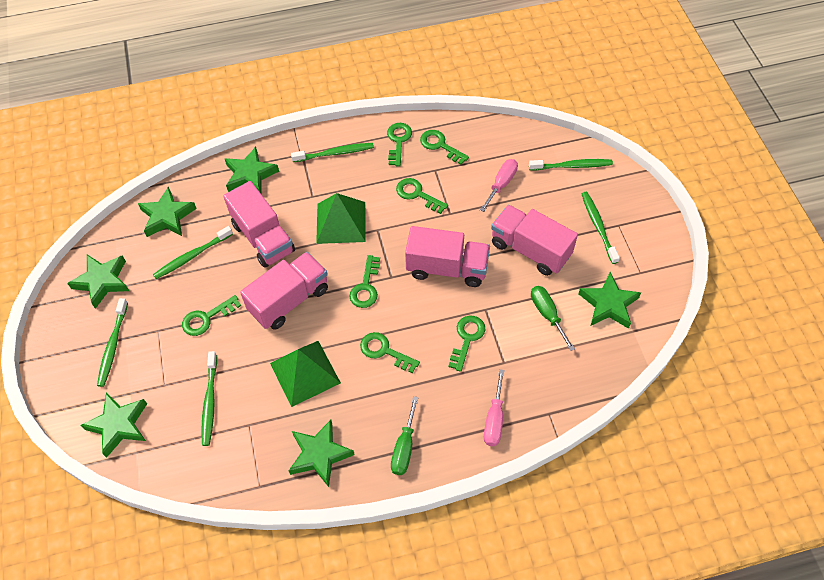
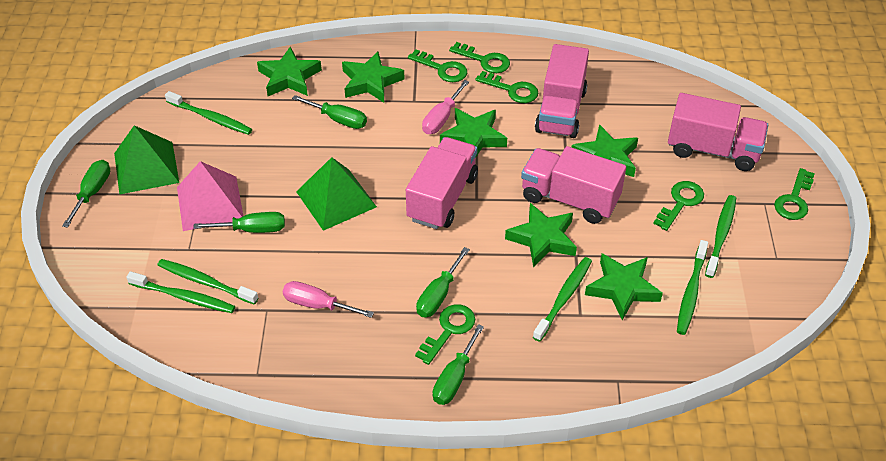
green key: 7 -> 6
green screwdriver: 2 -> 5
pink pyramid: 0 -> 1

